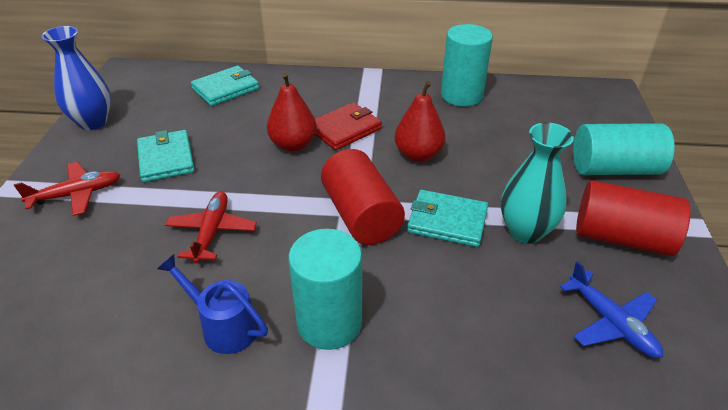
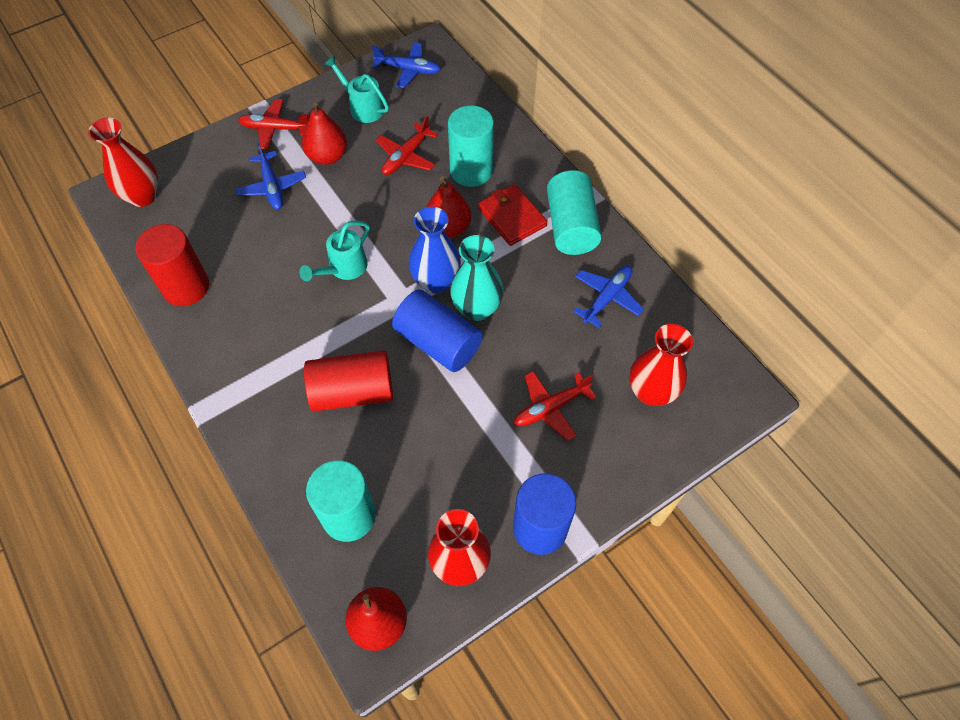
blue cylinder: 0 -> 2
blue plane: 1 -> 3
blue watering can: 1 -> 0
red pear: 2 -> 3
red plane: 2 -> 3
red vase: 0 -> 3
turquoise wallet: 3 -> 0
turquoise watering can: 0 -> 2

